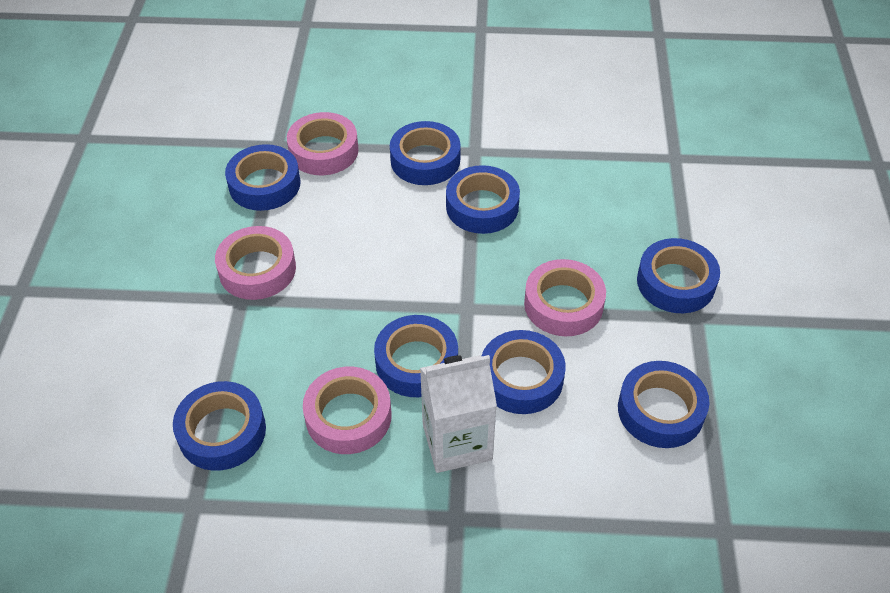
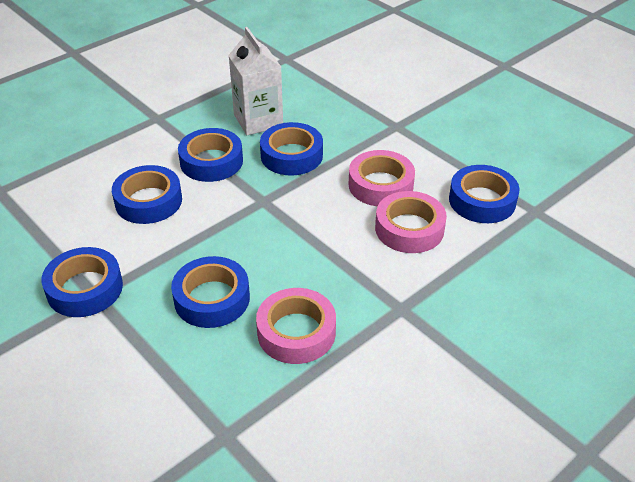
blue tape: 8 -> 6
pink tape: 4 -> 3

